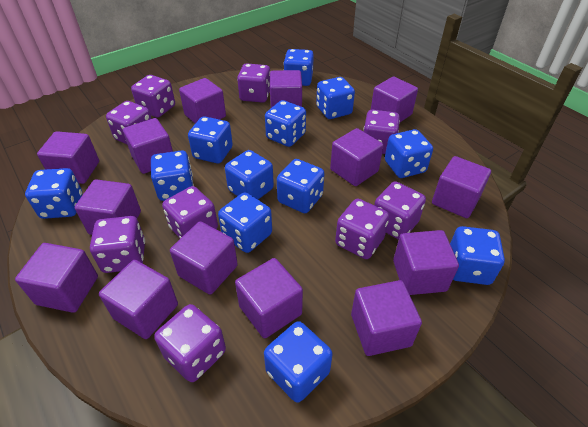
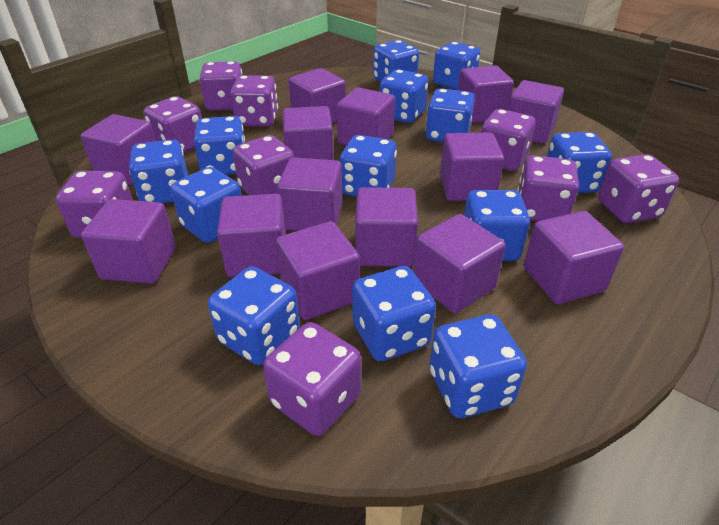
blue dice: 12 -> 13

